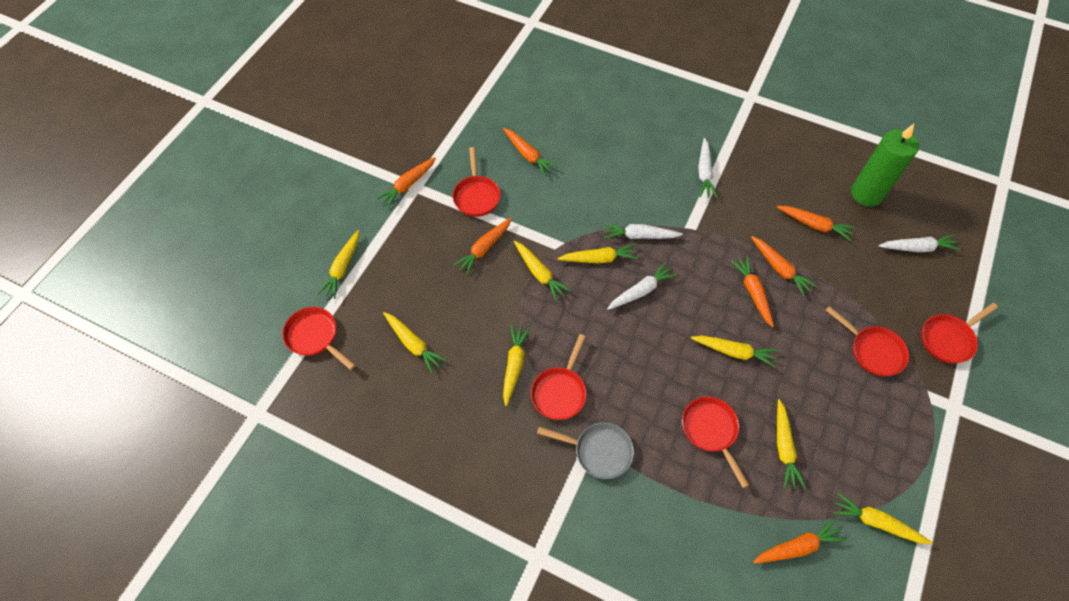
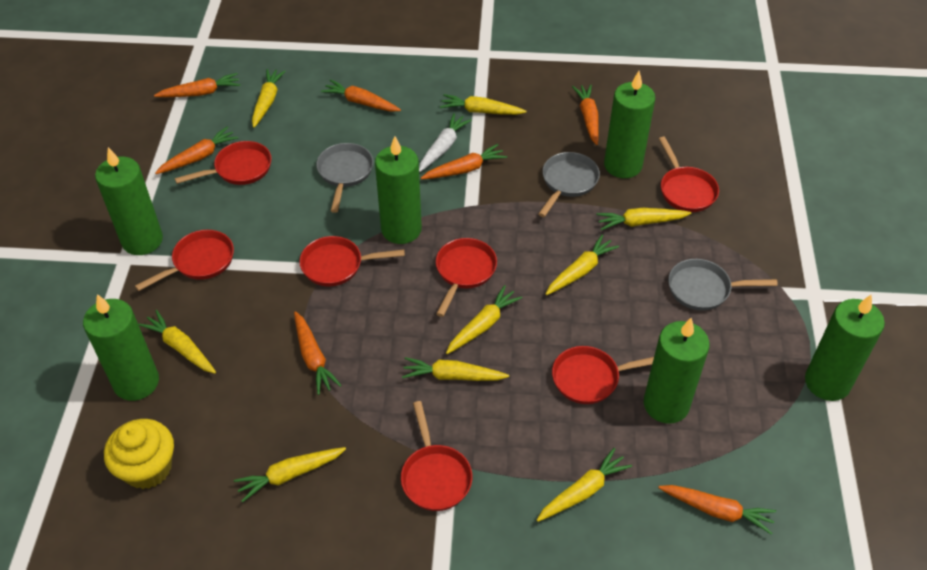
green candle: 1 -> 6
grey pan: 1 -> 3
red pan: 6 -> 7
white carrot: 4 -> 1
yellow carrot: 8 -> 9
yellow cupcake: 0 -> 1

